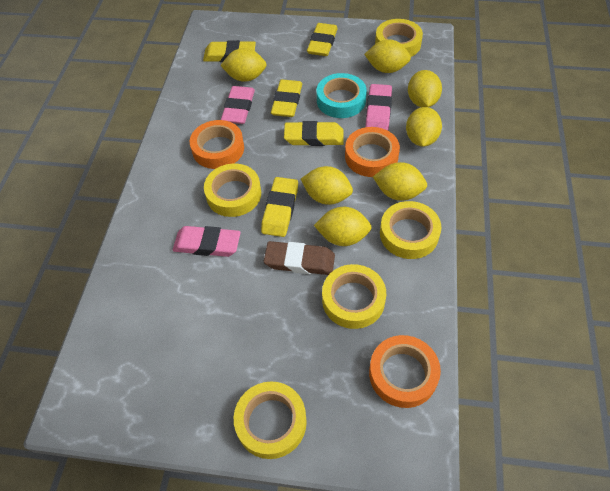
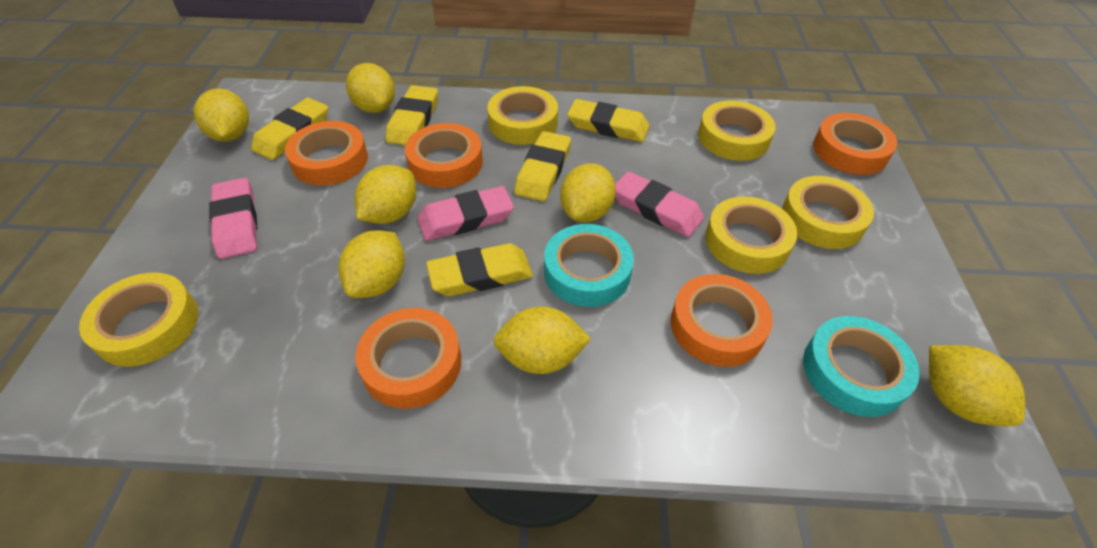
brown eraser: 1 -> 0
orange tape: 3 -> 5
turquoise tape: 1 -> 2

